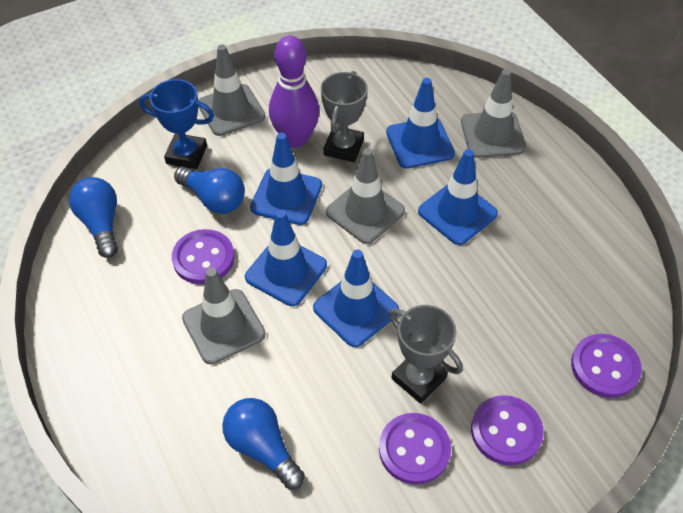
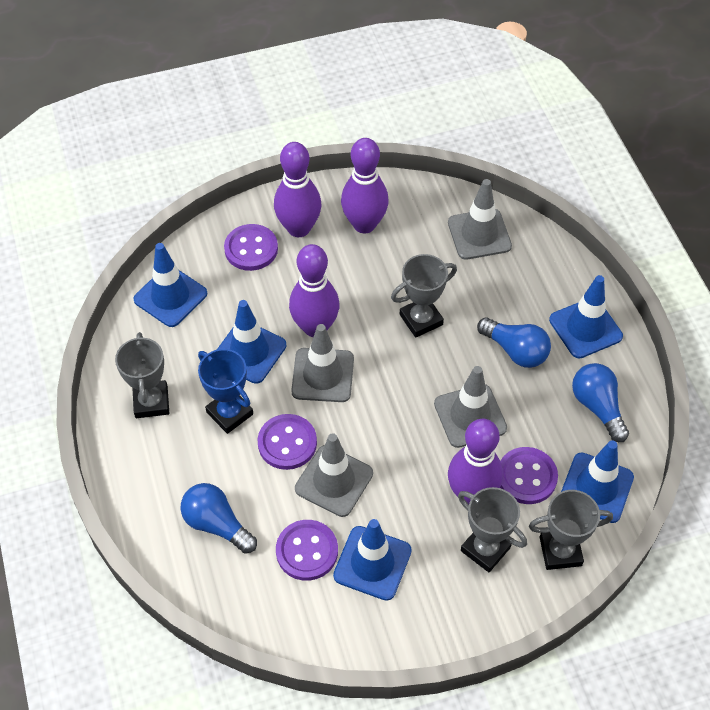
grey trophy: 2 -> 4
purple bowling pin: 1 -> 4

